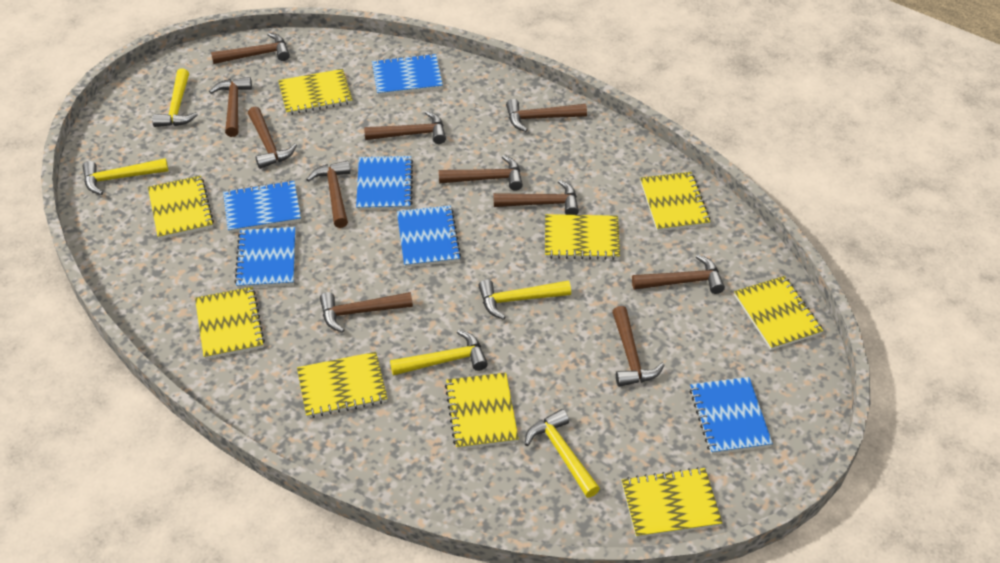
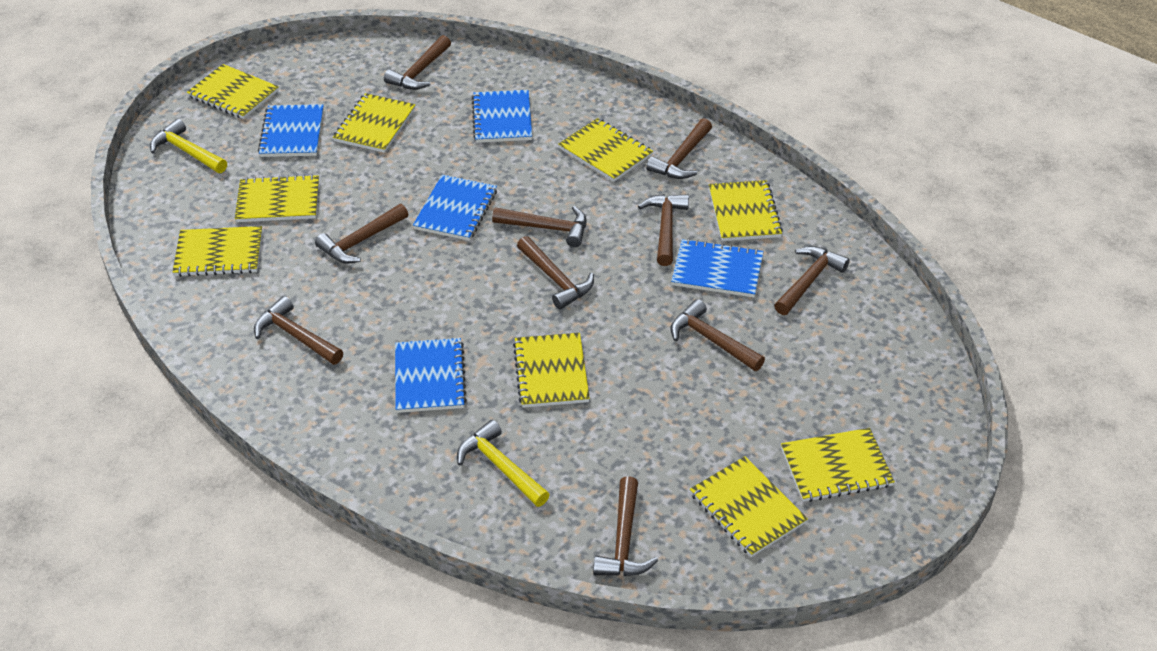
blue notebook: 6 -> 5
brown hammer: 11 -> 10
yellow hammer: 5 -> 2

